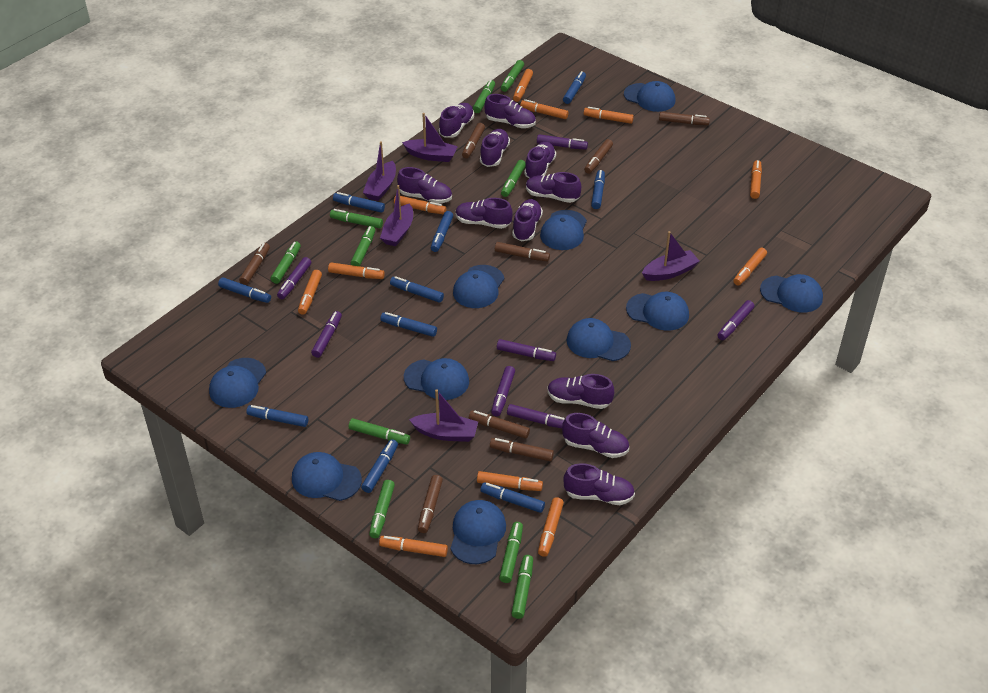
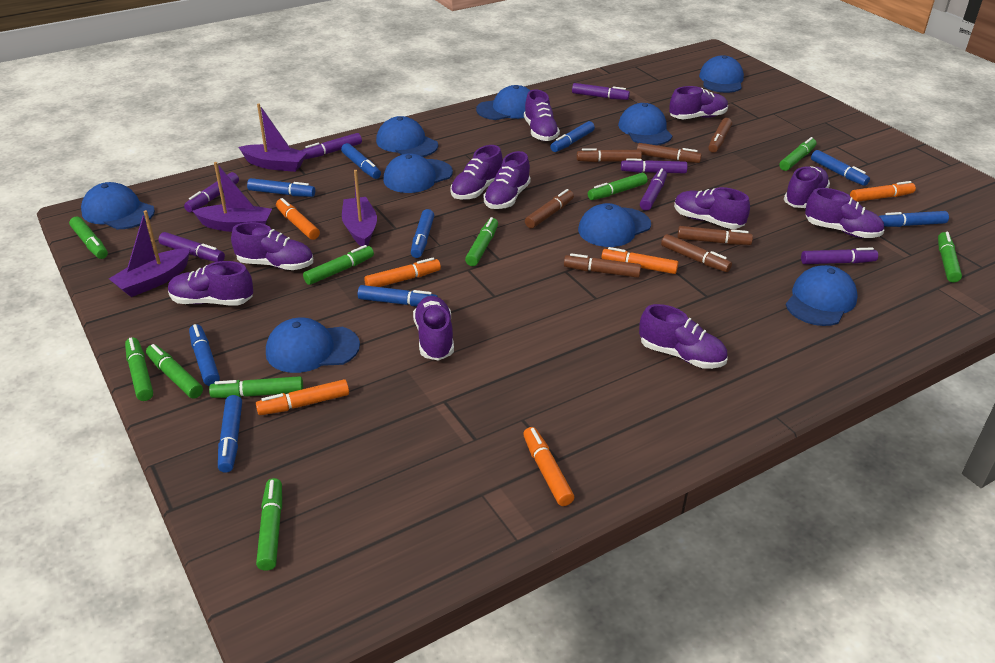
blue cap: 10 -> 9
blue marker: 10 -> 9
brown marker: 8 -> 7
orange marker: 11 -> 6
purple boat: 5 -> 4

